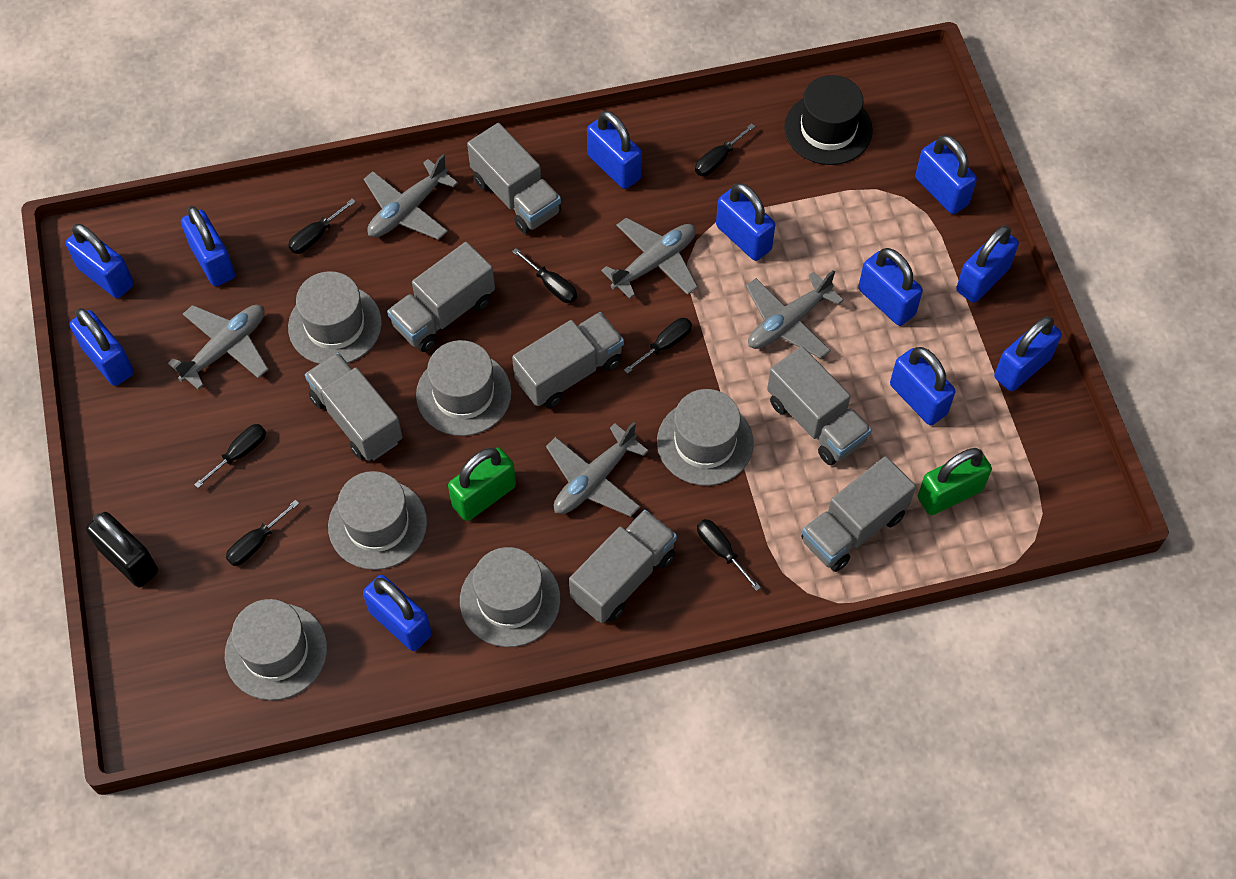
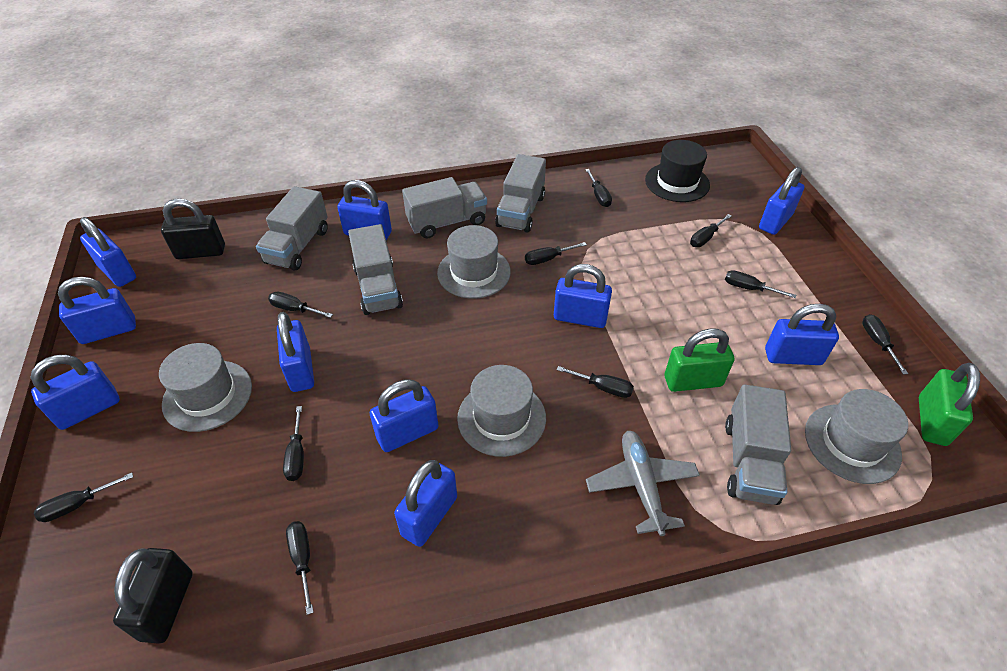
black padlock: 1 -> 2
black screwdriver: 7 -> 10
blue padlock: 11 -> 10
grey hat: 6 -> 4
grey plane: 5 -> 1
grey truck: 7 -> 5

